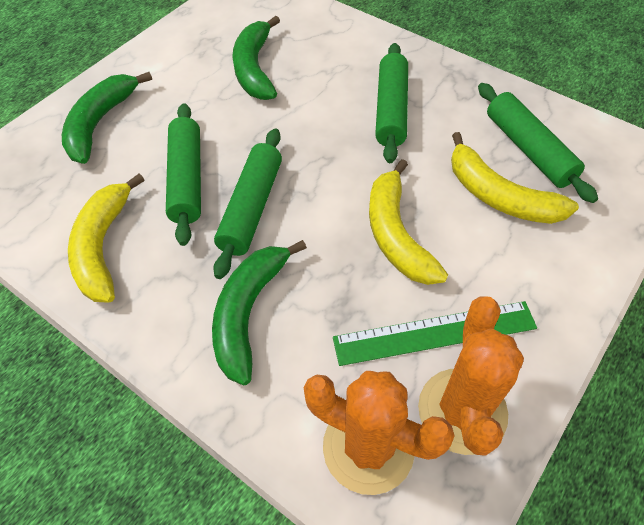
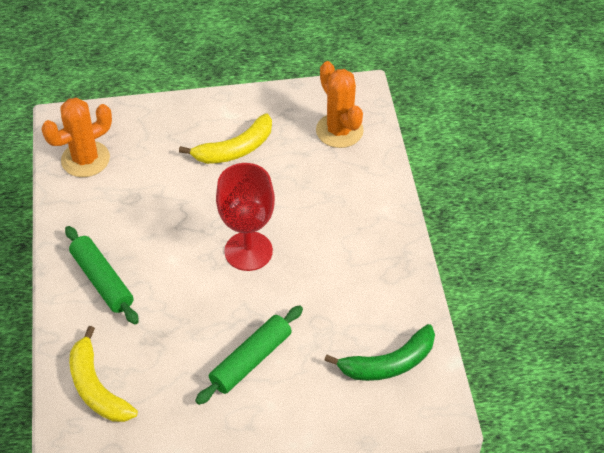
green banana: 3 -> 1
green rolling pin: 4 -> 2
green ruler: 1 -> 0
red goblet: 0 -> 1
yellow banana: 3 -> 2

